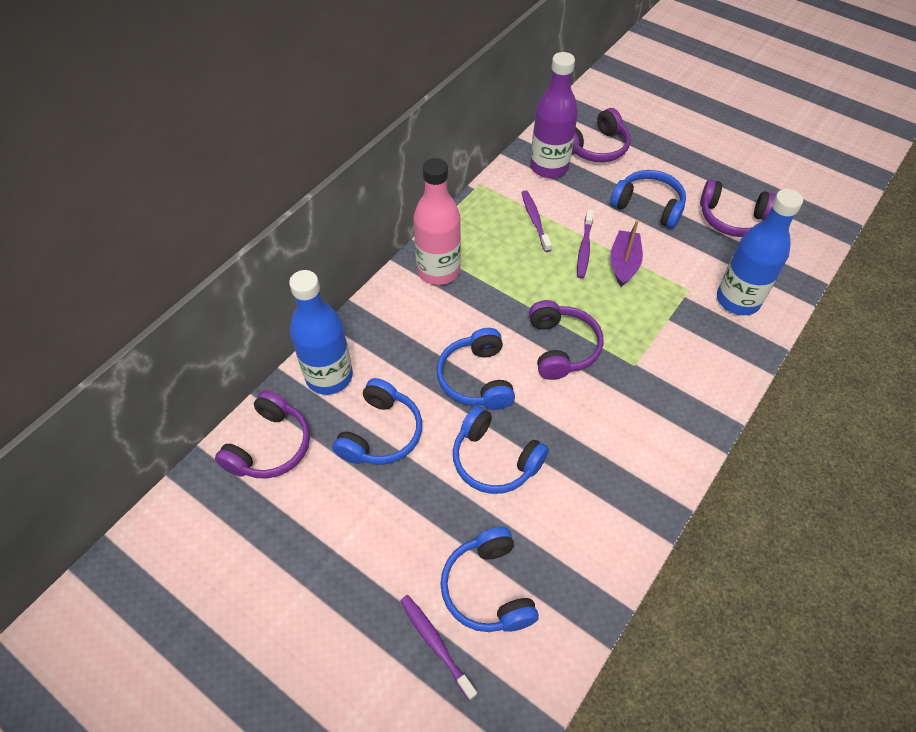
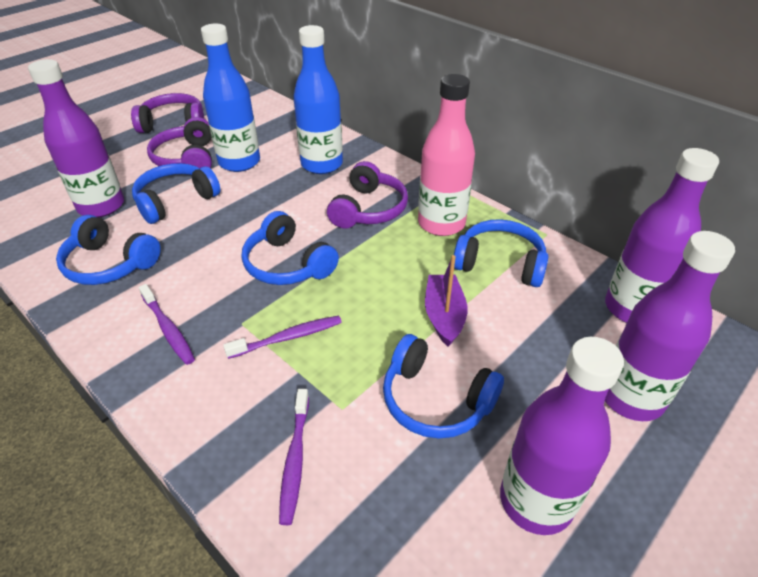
purple bottle: 1 -> 4
purple headphones: 4 -> 3

